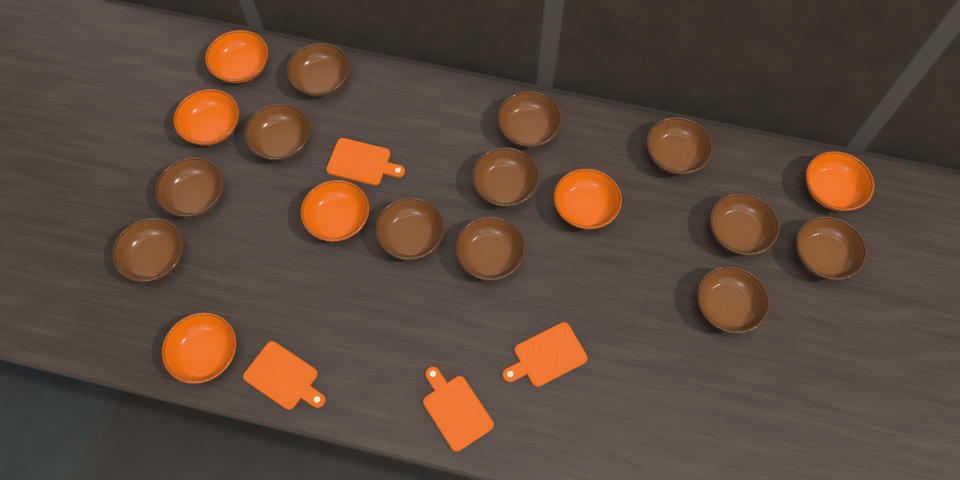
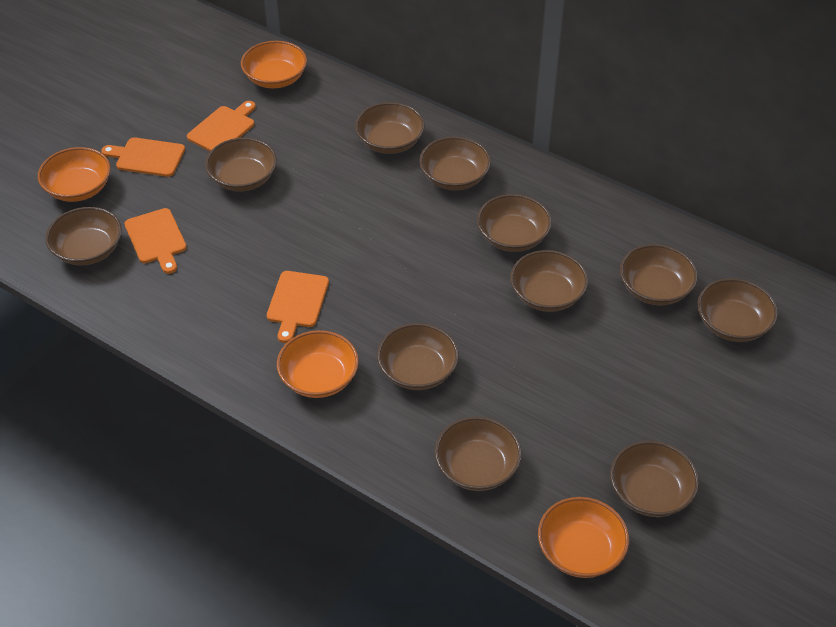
brown bowl: 12 -> 11
orange bowl: 6 -> 4

